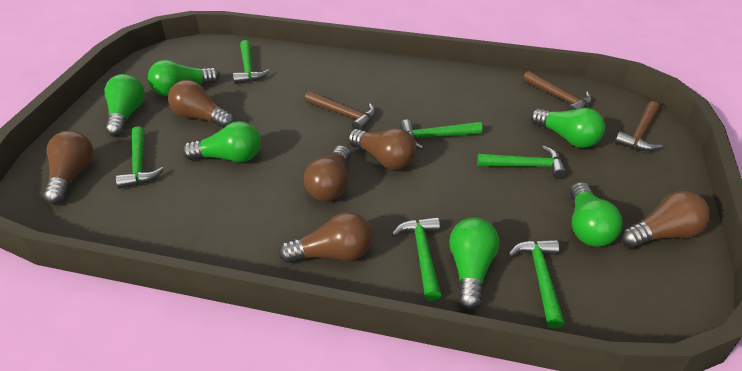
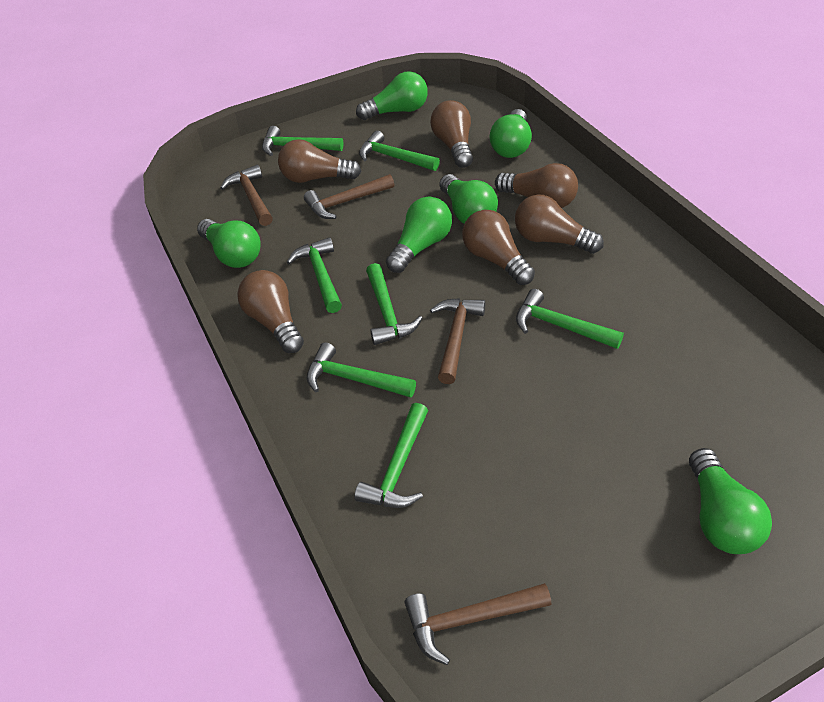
brown hammer: 3 -> 4
green hammer: 6 -> 7

